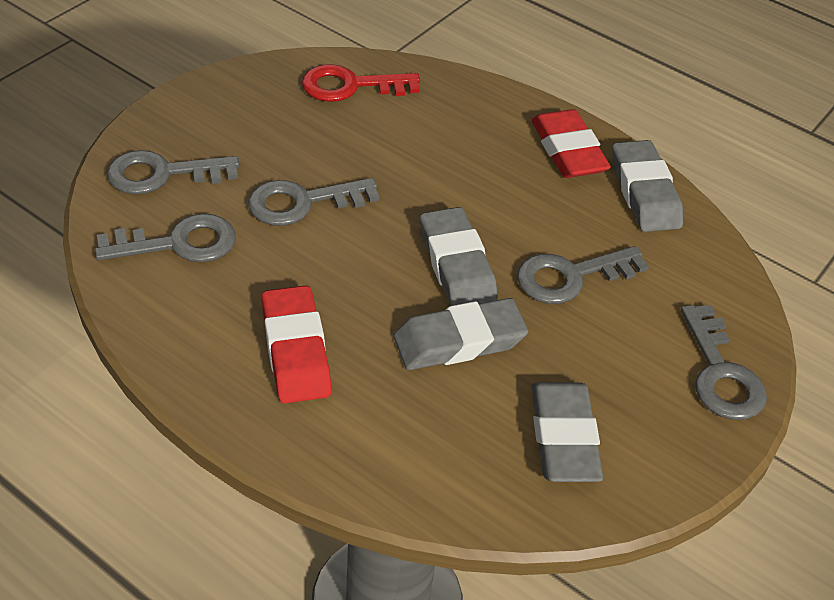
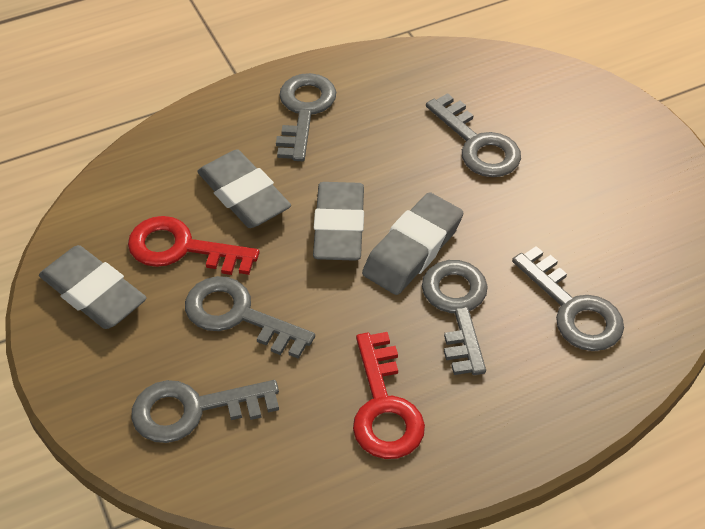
grey key: 5 -> 6
red eraser: 2 -> 0
red key: 1 -> 2

